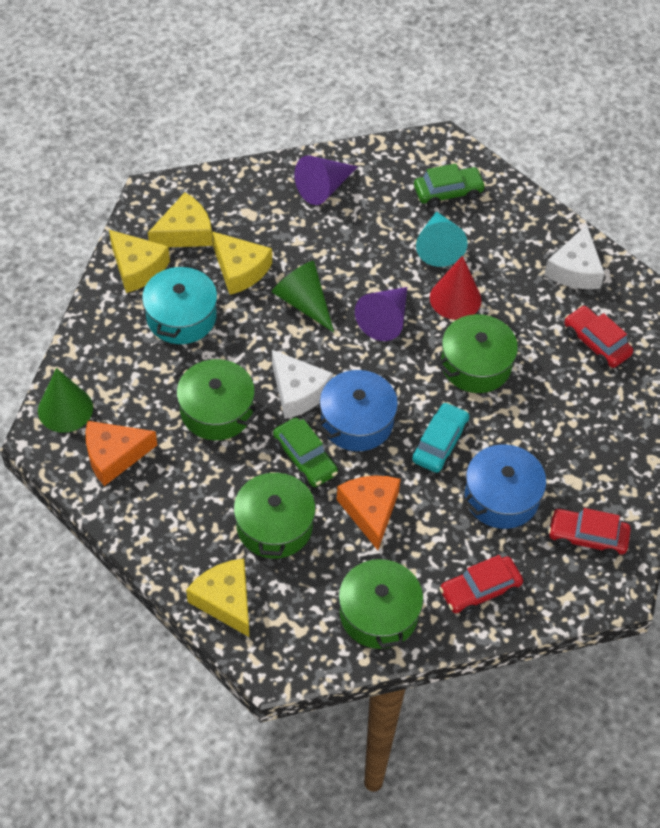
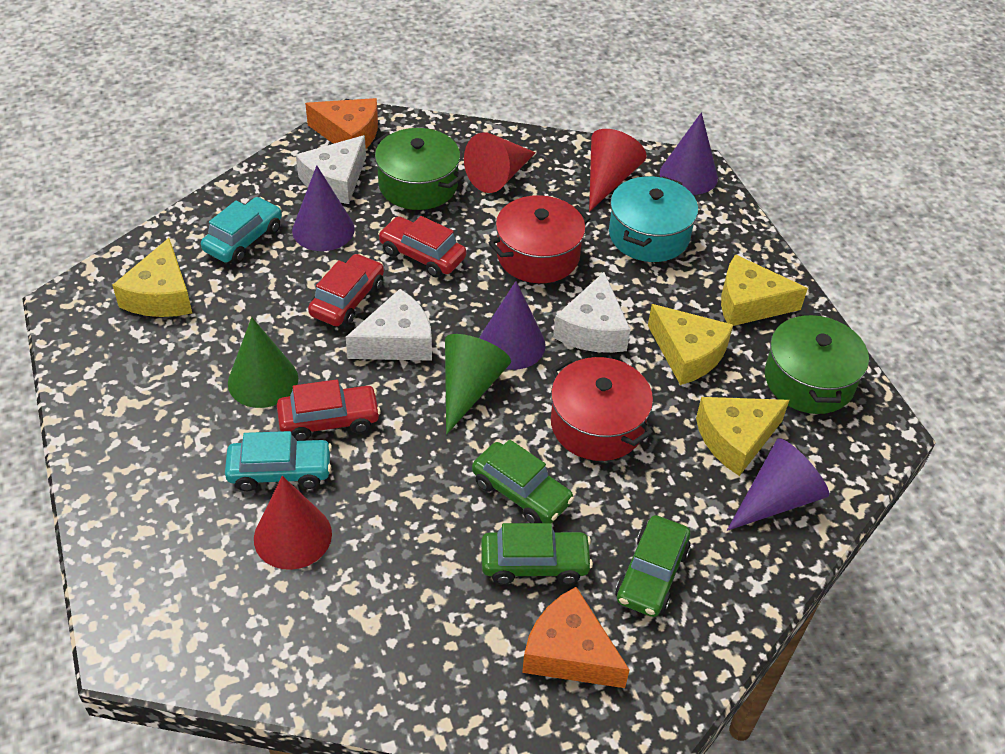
blue pot: 2 -> 0
green car: 2 -> 3
green pot: 4 -> 2
purple cone: 2 -> 4
red cone: 1 -> 3
red pot: 0 -> 2
turquoise car: 1 -> 2
turquoise cone: 1 -> 0
white cheese: 2 -> 3

